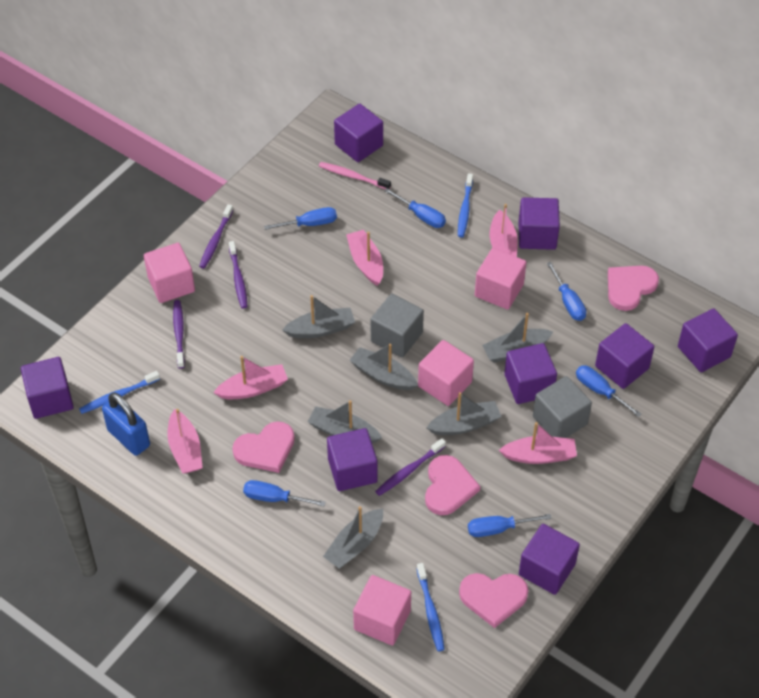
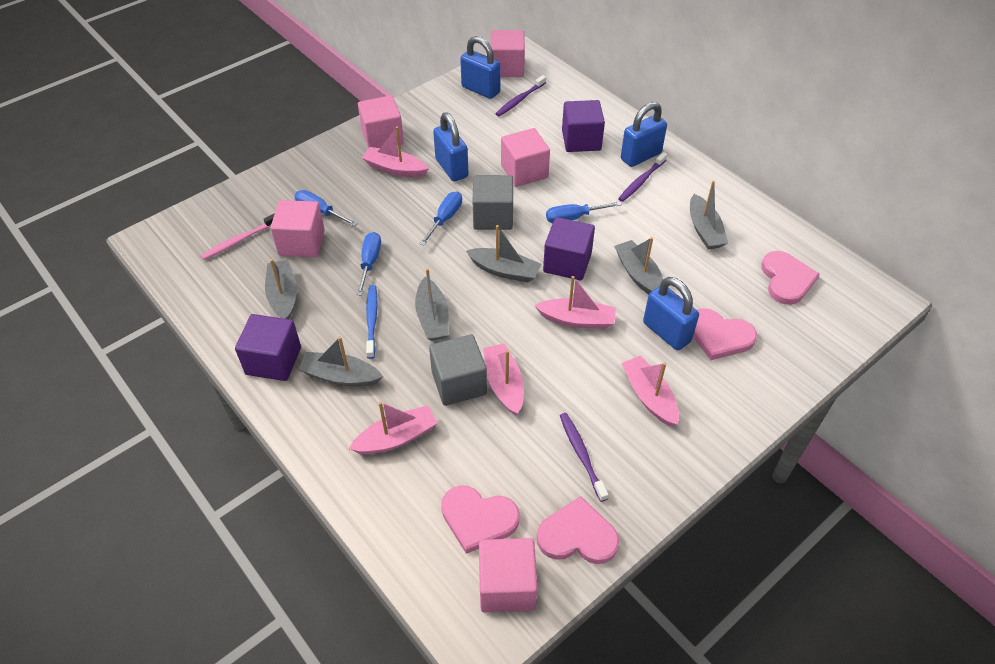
blue padlock: 1 -> 4
blue screwdriver: 6 -> 4
blue toothbrush: 3 -> 1
pink cube: 4 -> 5
purple cube: 8 -> 3
purple toothbrush: 4 -> 3

